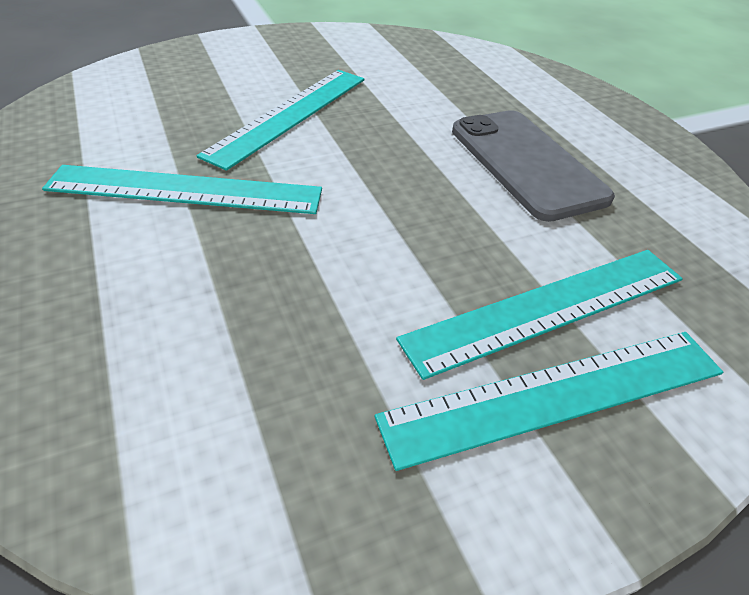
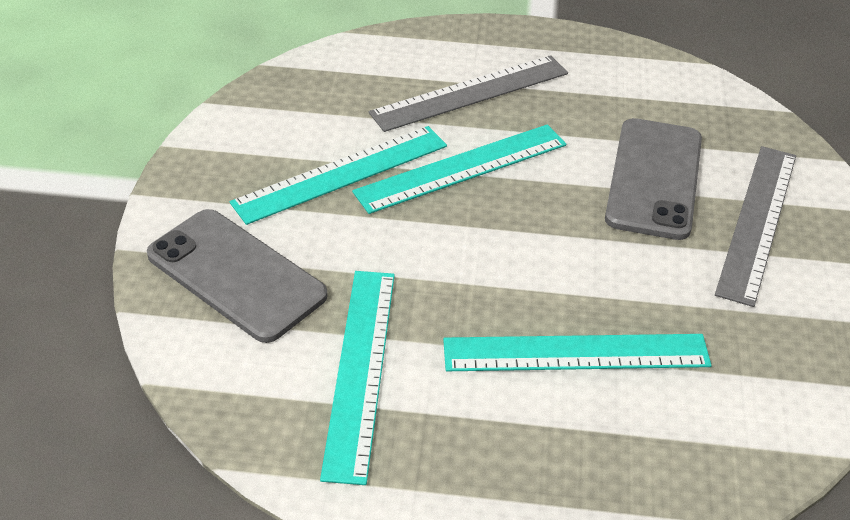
grey phone: 1 -> 2
grey ruler: 0 -> 2

